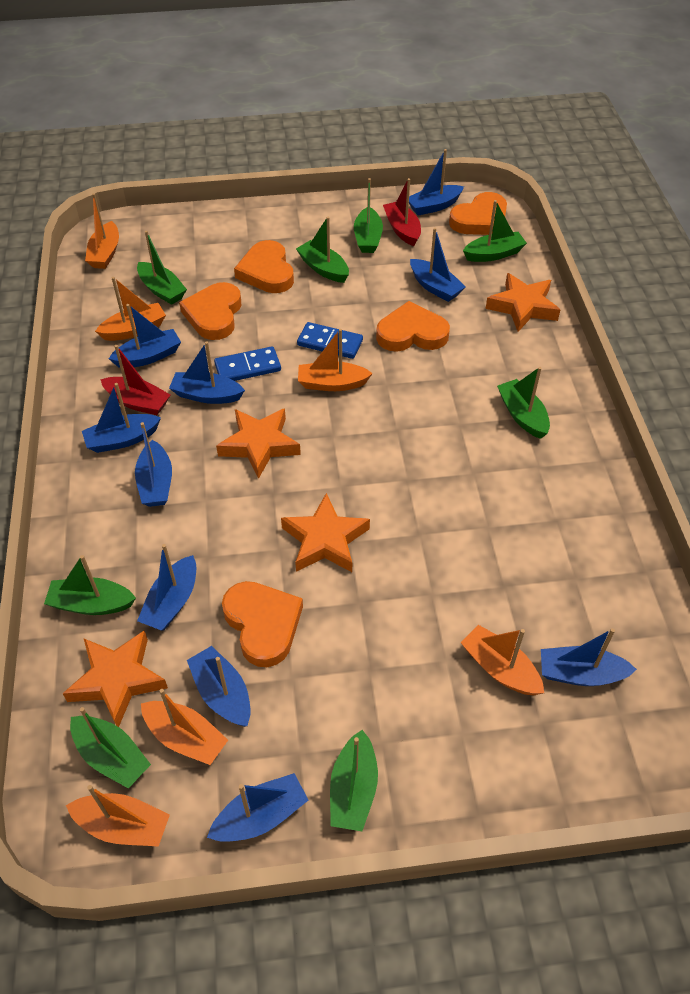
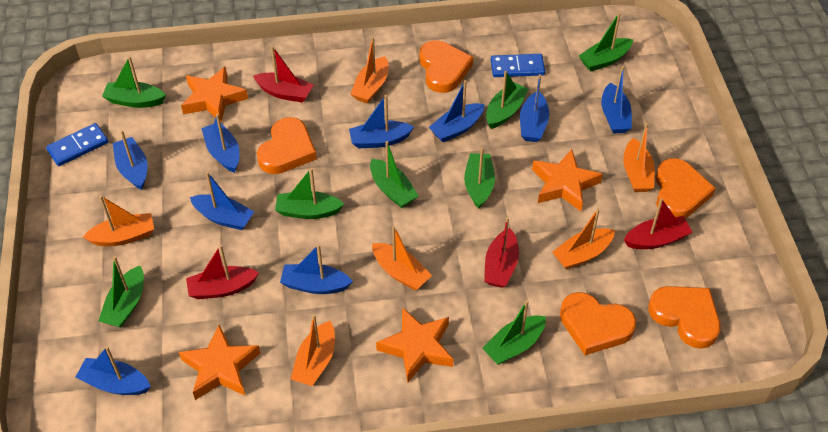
blue boat: 10 -> 9
red boat: 2 -> 4

